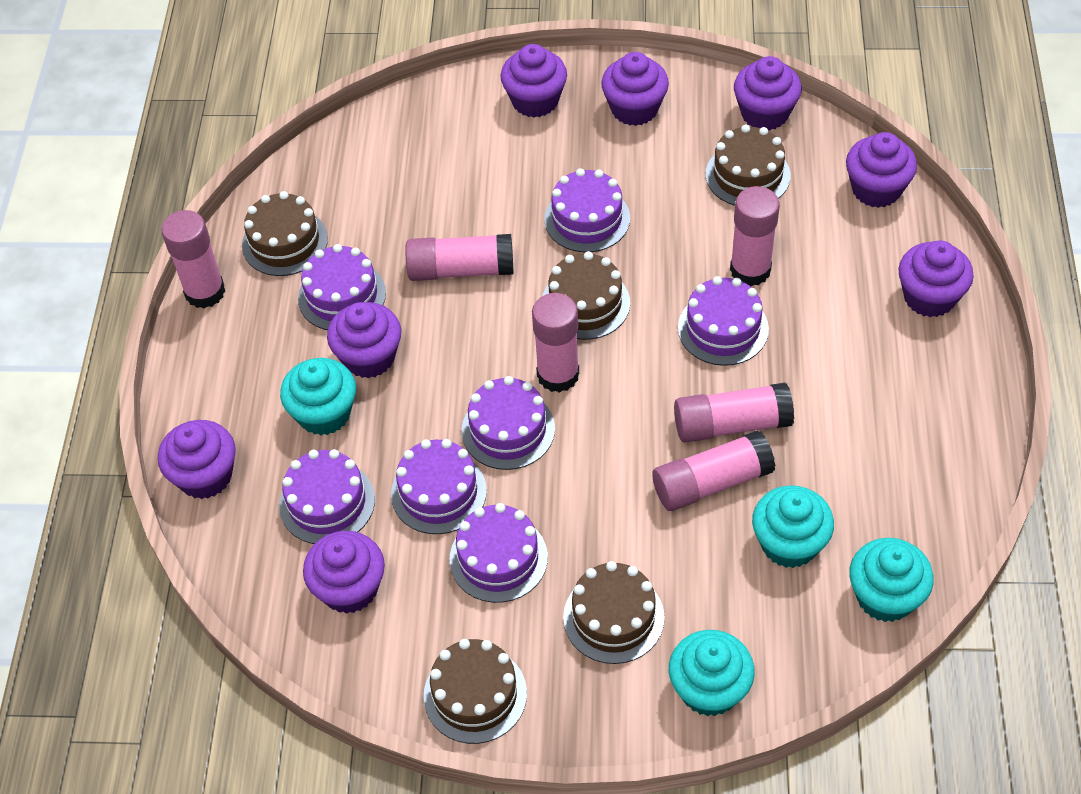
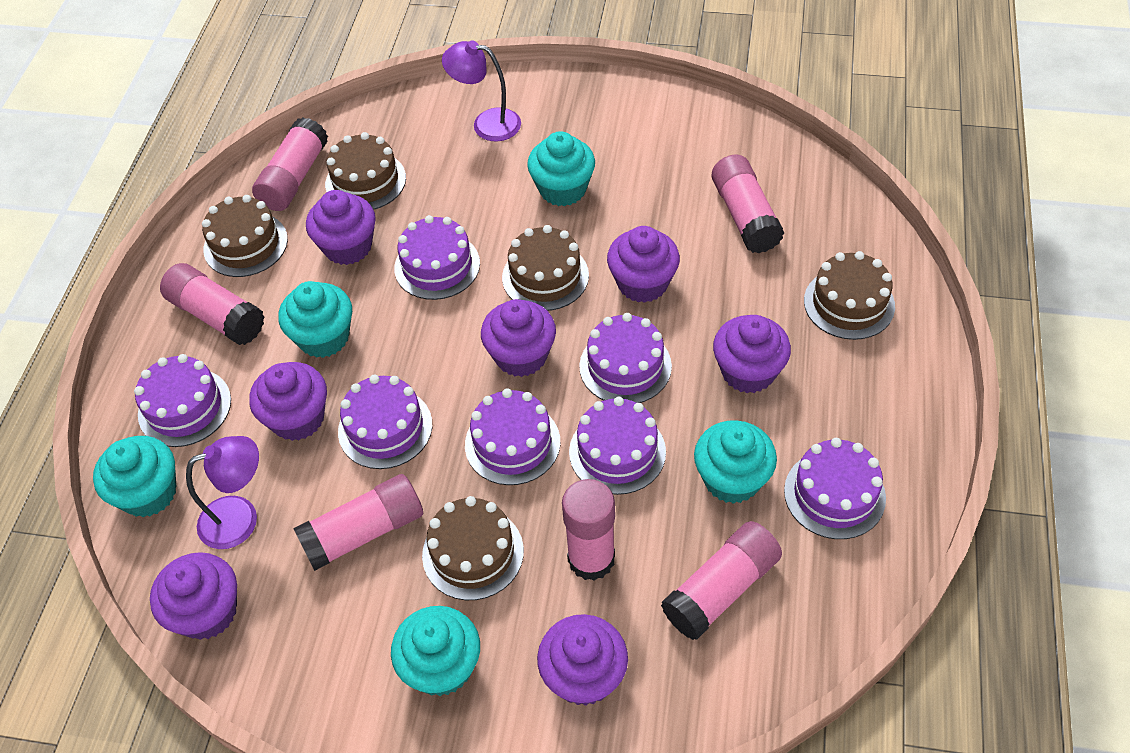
purple cupcake: 8 -> 7
purple lamp: 0 -> 2
turquoise cupcake: 4 -> 5

